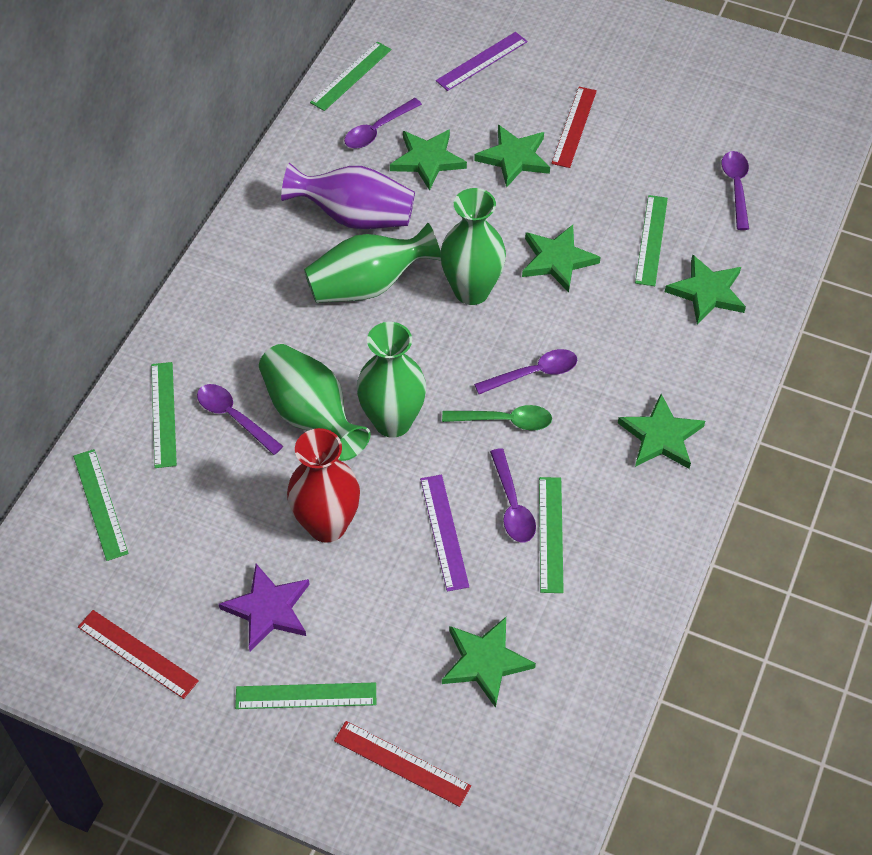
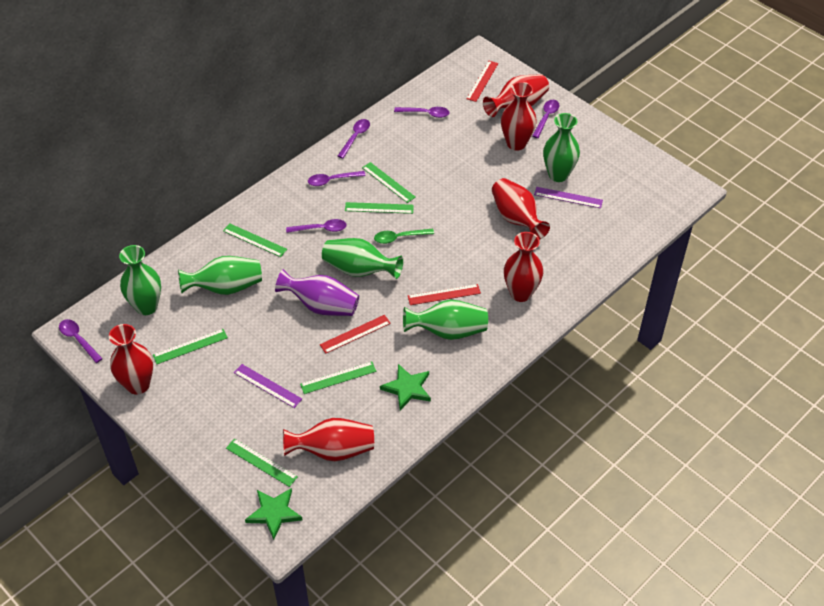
green star: 6 -> 2
green vase: 4 -> 5
purple spoon: 5 -> 6
purple star: 1 -> 0
red vase: 1 -> 6

